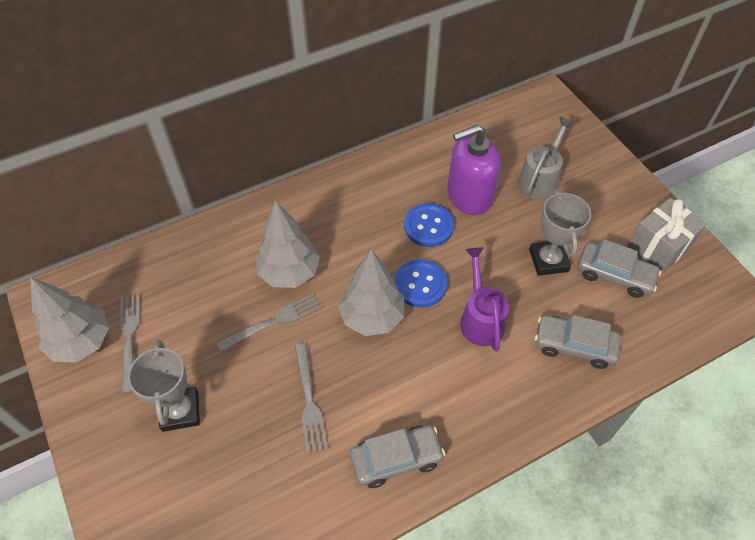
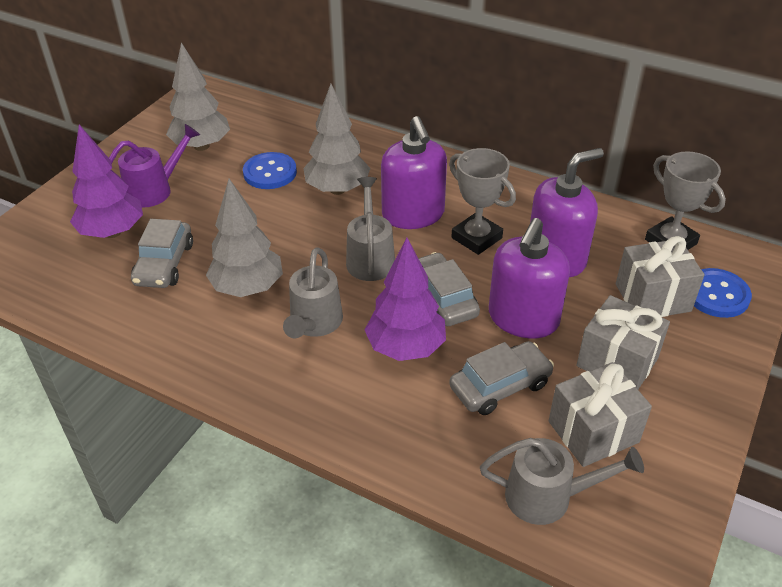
grey fork: 3 -> 0
grey gift: 1 -> 3
grey watering can: 1 -> 3
purple soap dispenser: 1 -> 3
purple tree: 0 -> 2

